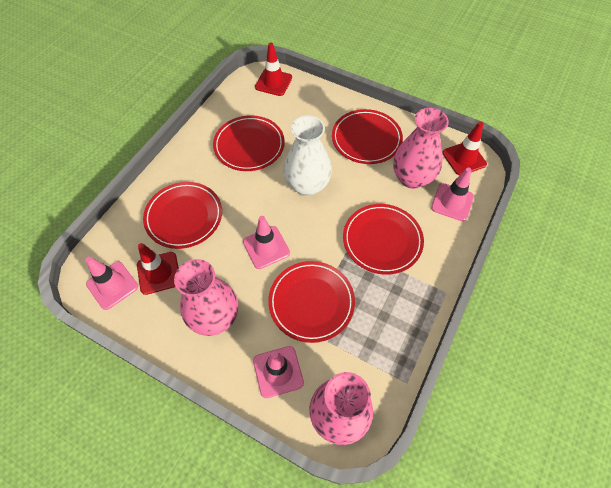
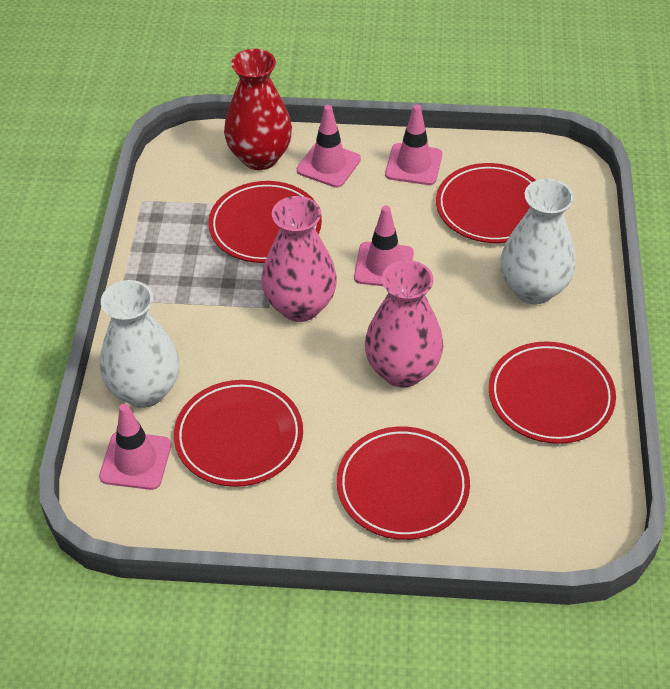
pink vase: 3 -> 2
red traffic cone: 3 -> 0
red vase: 0 -> 1
white vase: 1 -> 2

